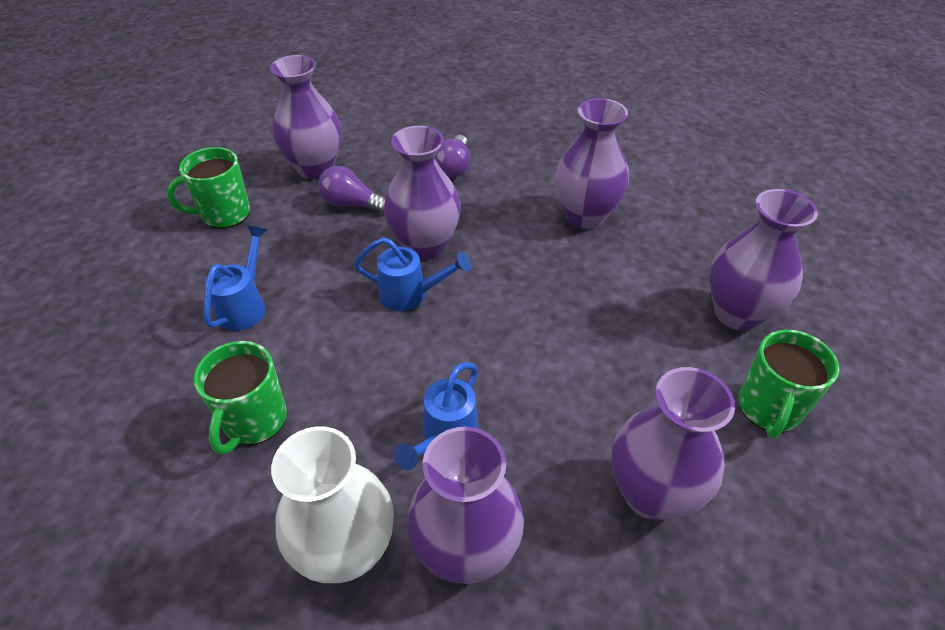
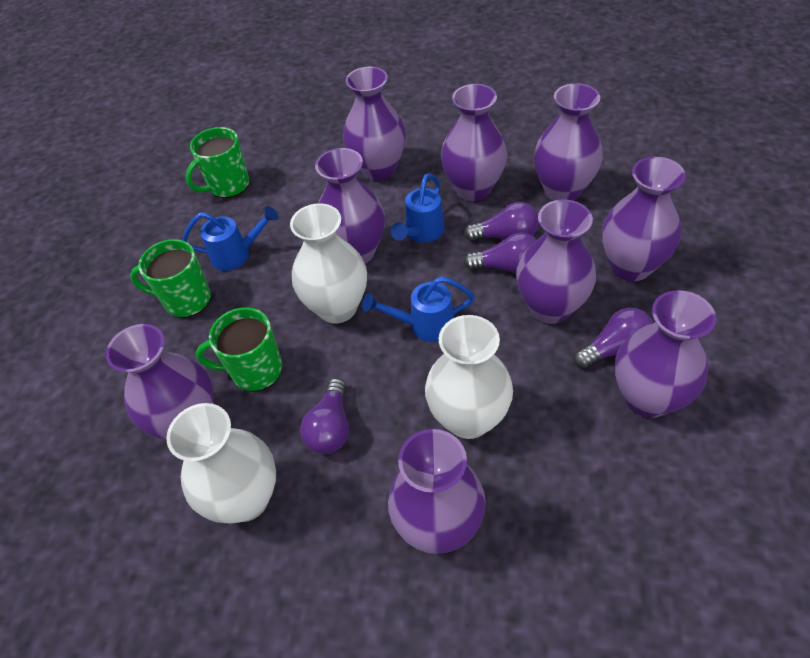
purple light bulb: 2 -> 4
purple vase: 6 -> 9
white vase: 1 -> 3

